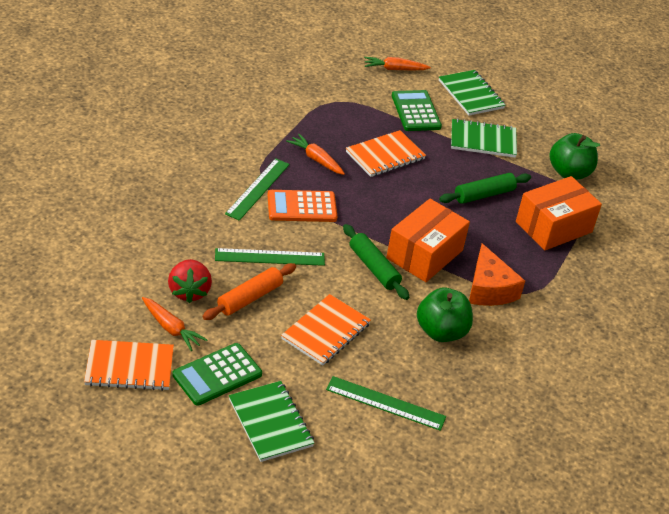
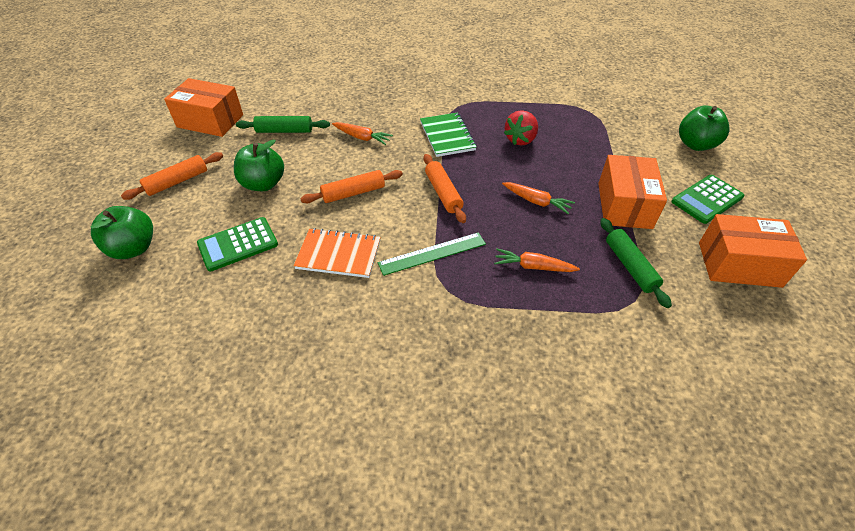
green apple: 2 -> 3
green notebook: 3 -> 1
green ruler: 3 -> 1
orange box: 2 -> 3
orange calculator: 1 -> 0
orange cheese: 1 -> 0
orange notebook: 3 -> 1
orange rolling pin: 1 -> 3

